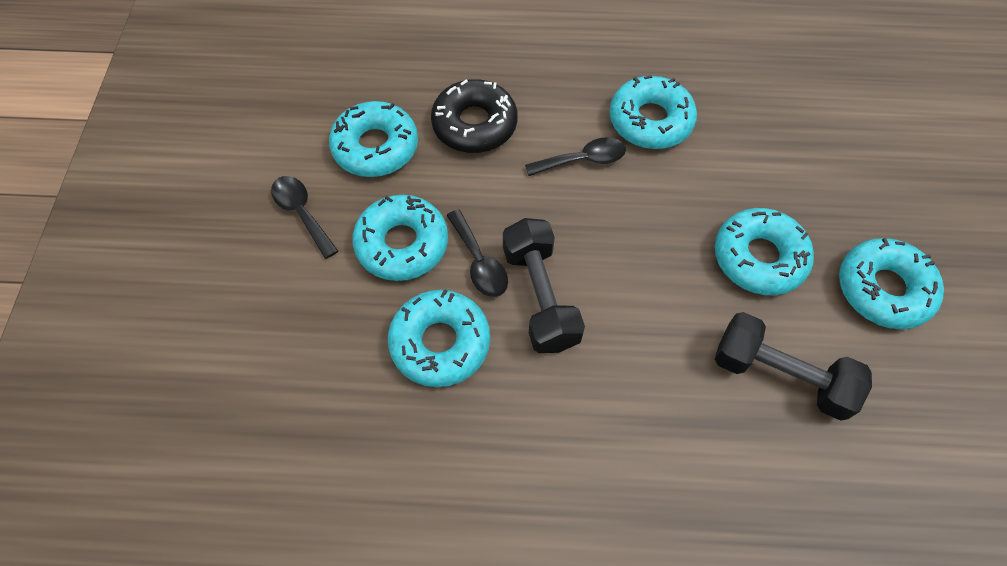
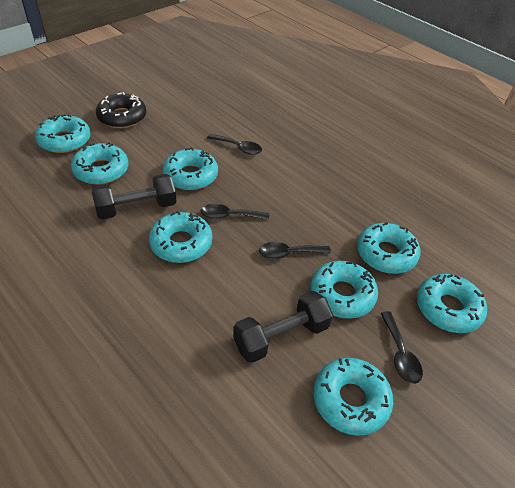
black spoon: 3 -> 4
turquoise donut: 6 -> 8

